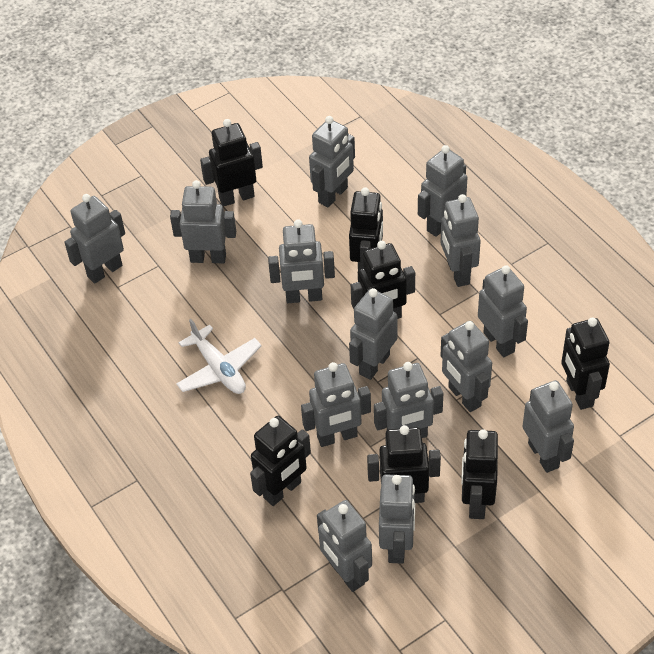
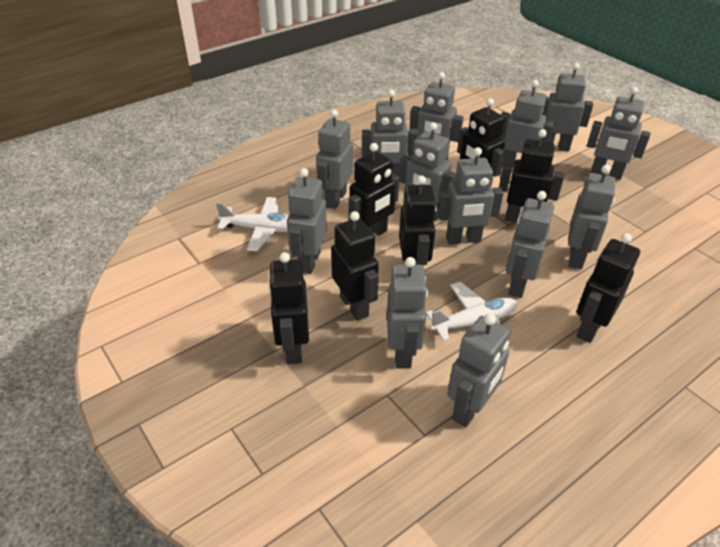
grey robot: 14 -> 13
white plane: 1 -> 2

